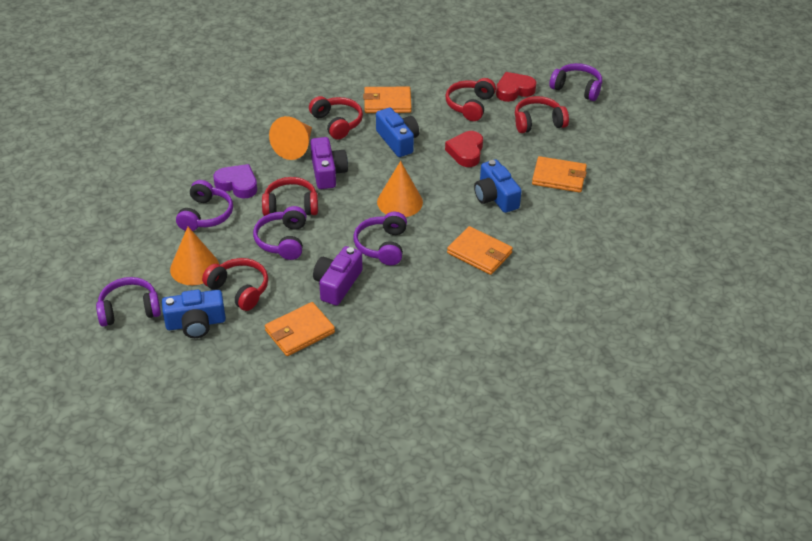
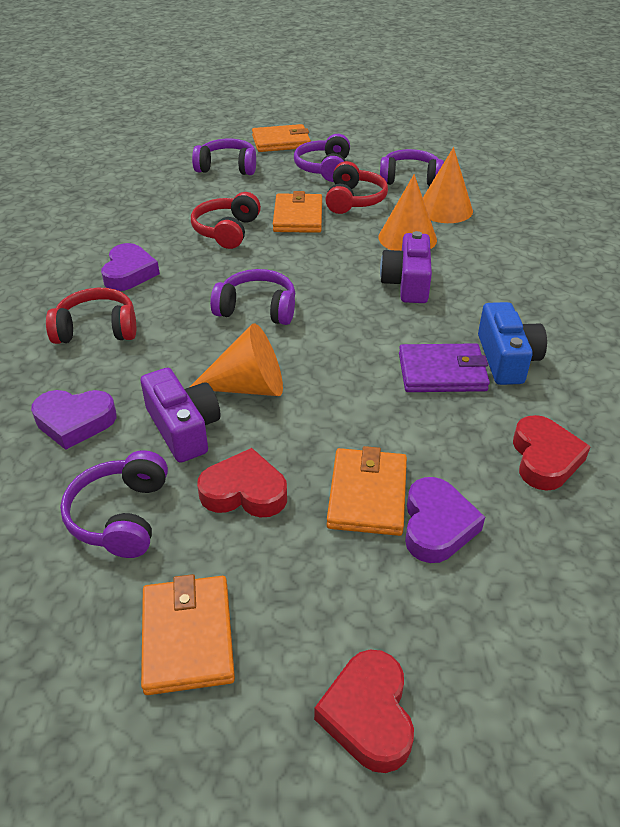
blue camera: 3 -> 1
purple heart: 1 -> 3
purple wallet: 0 -> 1
red headphones: 5 -> 3
red heart: 2 -> 3

